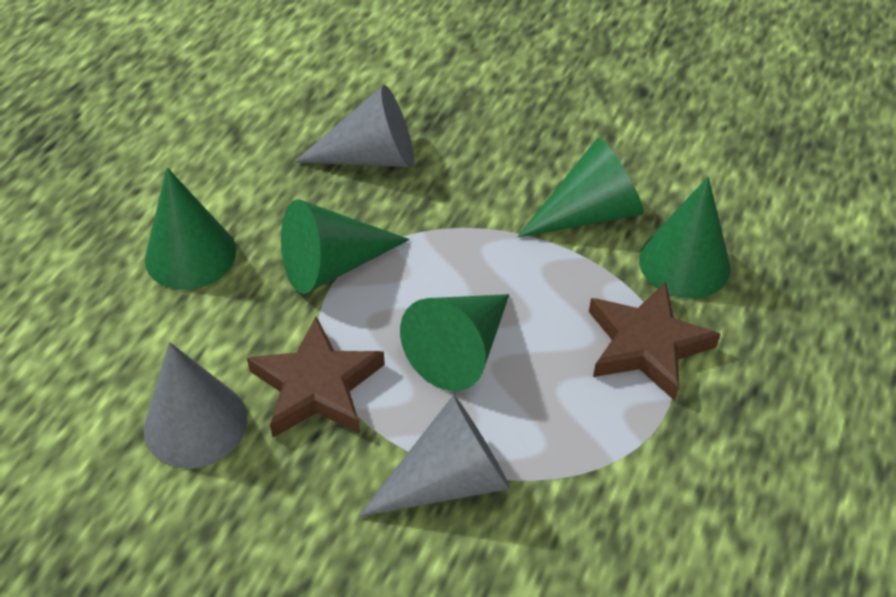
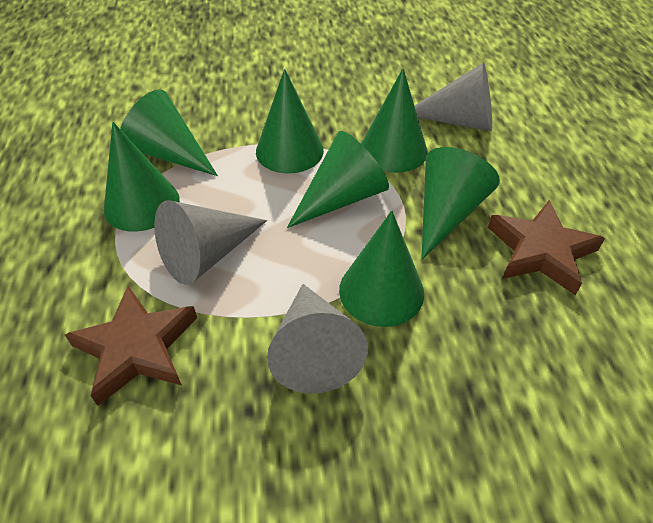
green cone: 5 -> 7

